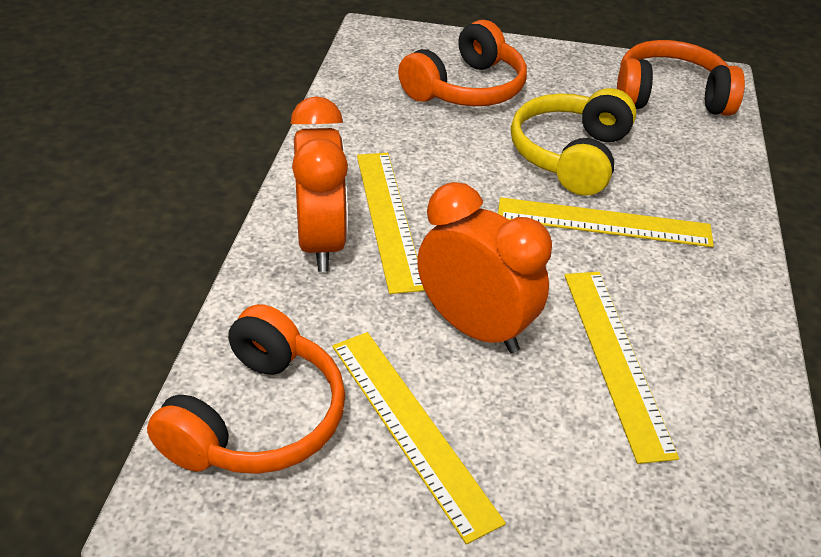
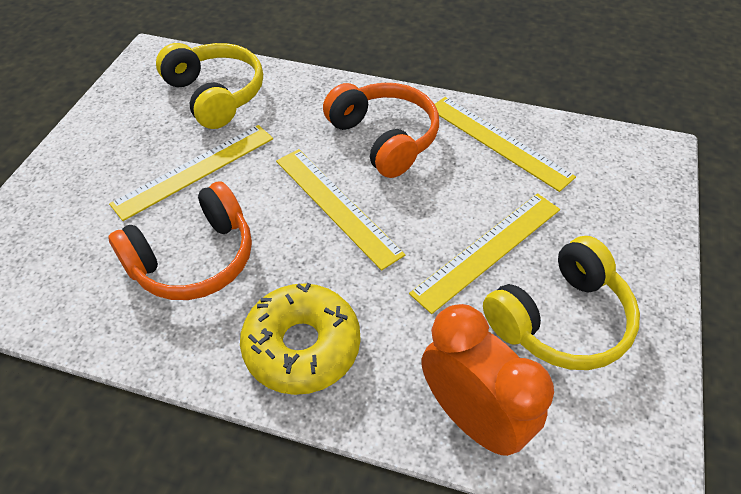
orange clock: 2 -> 1
orange headphones: 3 -> 2
yellow donut: 0 -> 1
yellow headphones: 1 -> 2

